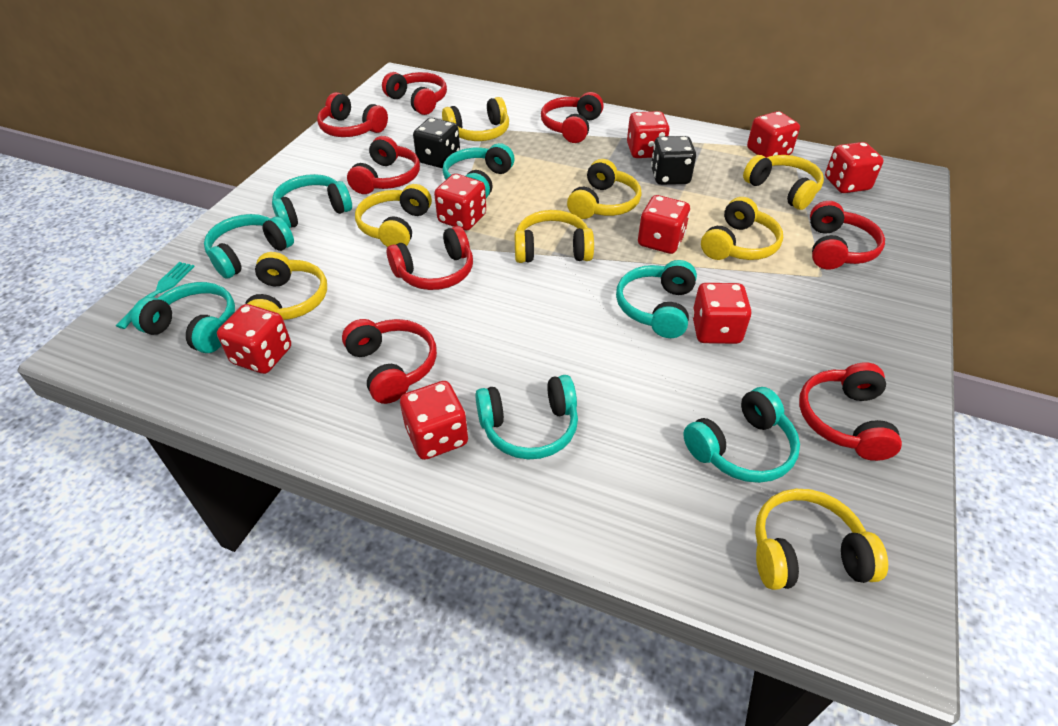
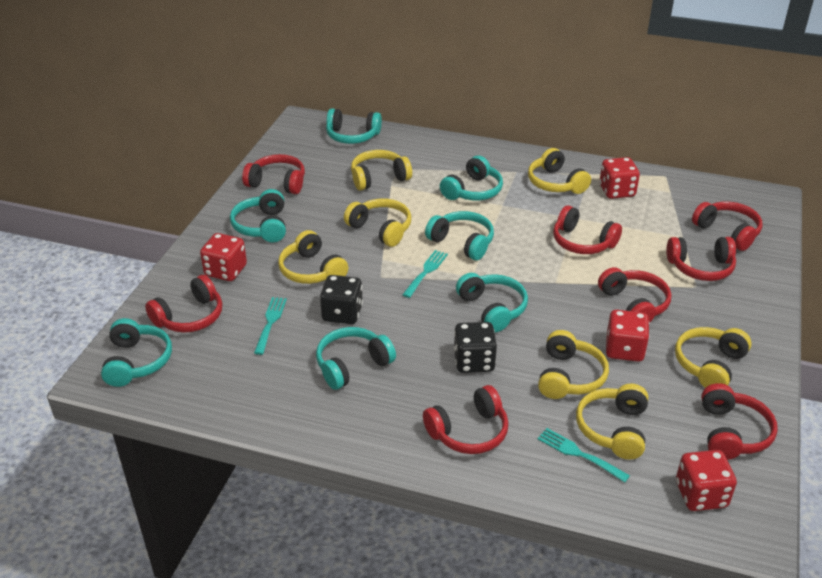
red dice: 8 -> 4
turquoise fork: 1 -> 3
yellow headphones: 8 -> 7

